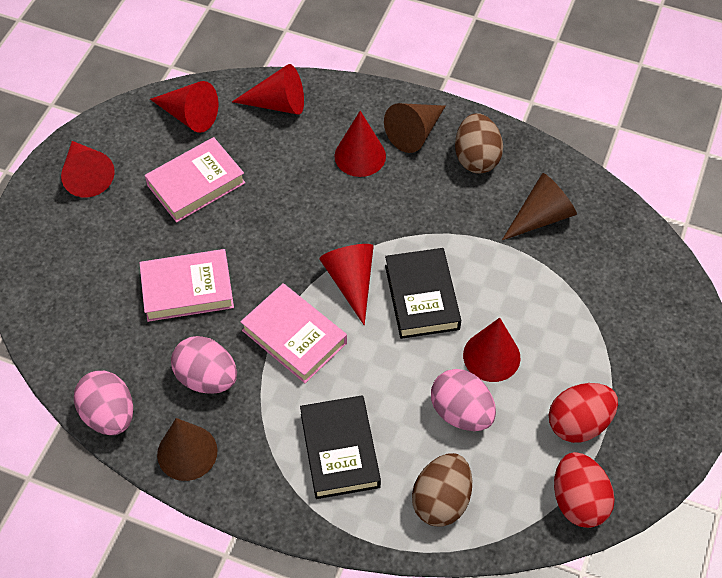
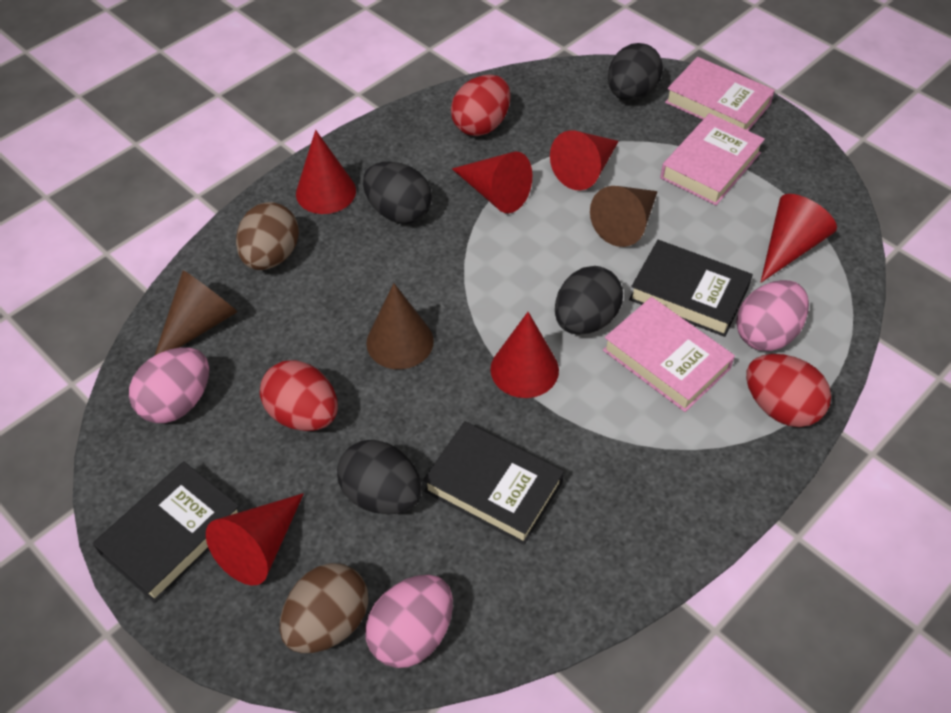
black book: 2 -> 3
black egg: 0 -> 4
red egg: 2 -> 3

